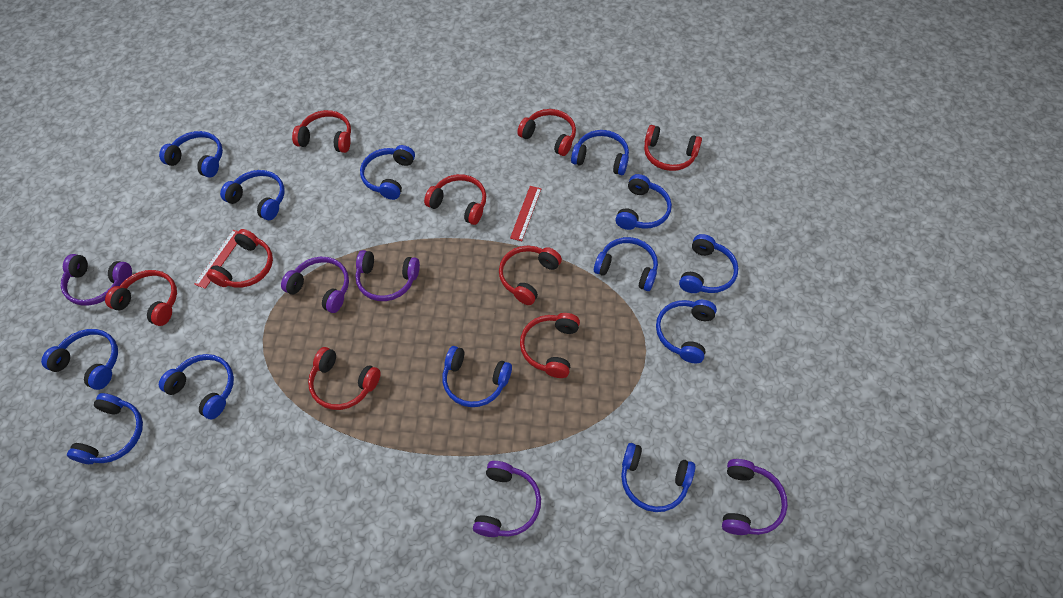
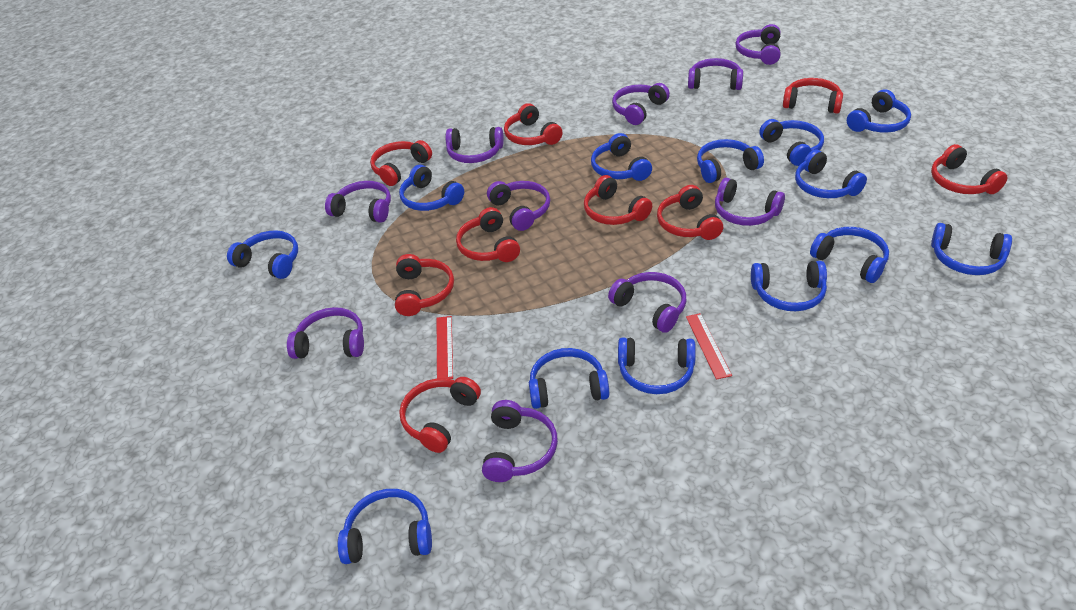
purple headphones: 5 -> 10

